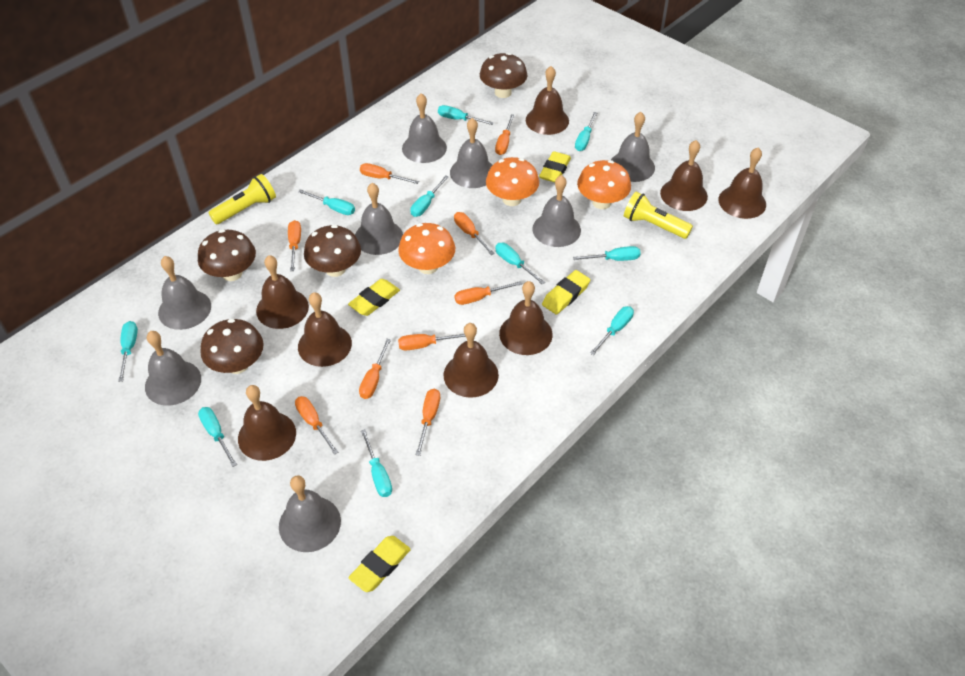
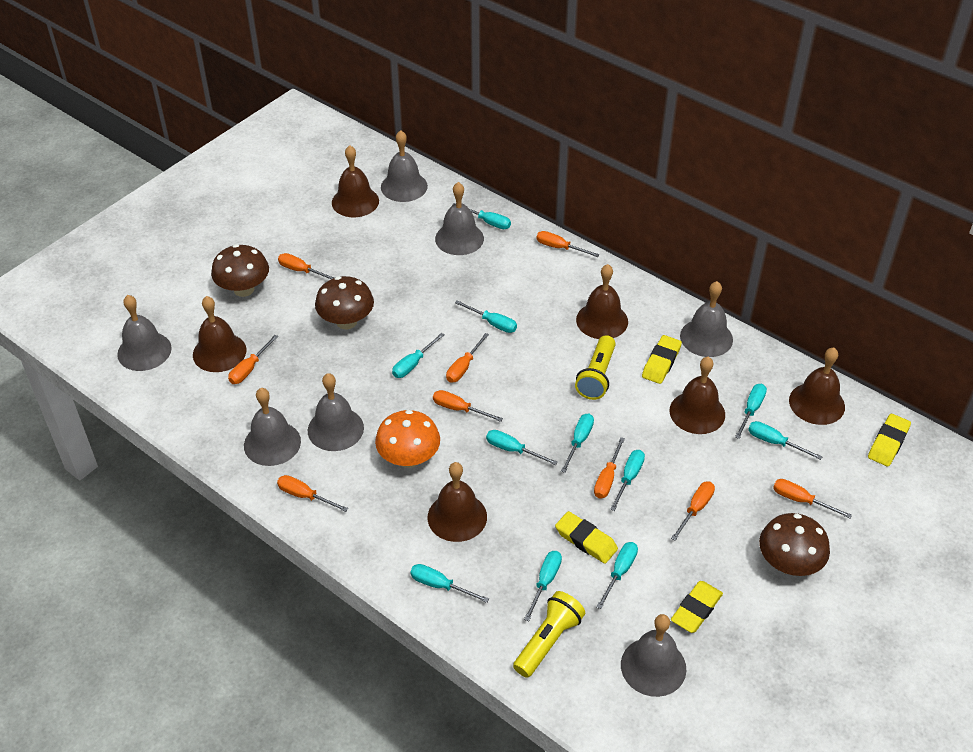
brown bell: 8 -> 6
brown mushroom: 4 -> 3
grey bell: 8 -> 7
orange mushroom: 3 -> 1
turquoise screwdriver: 10 -> 11

